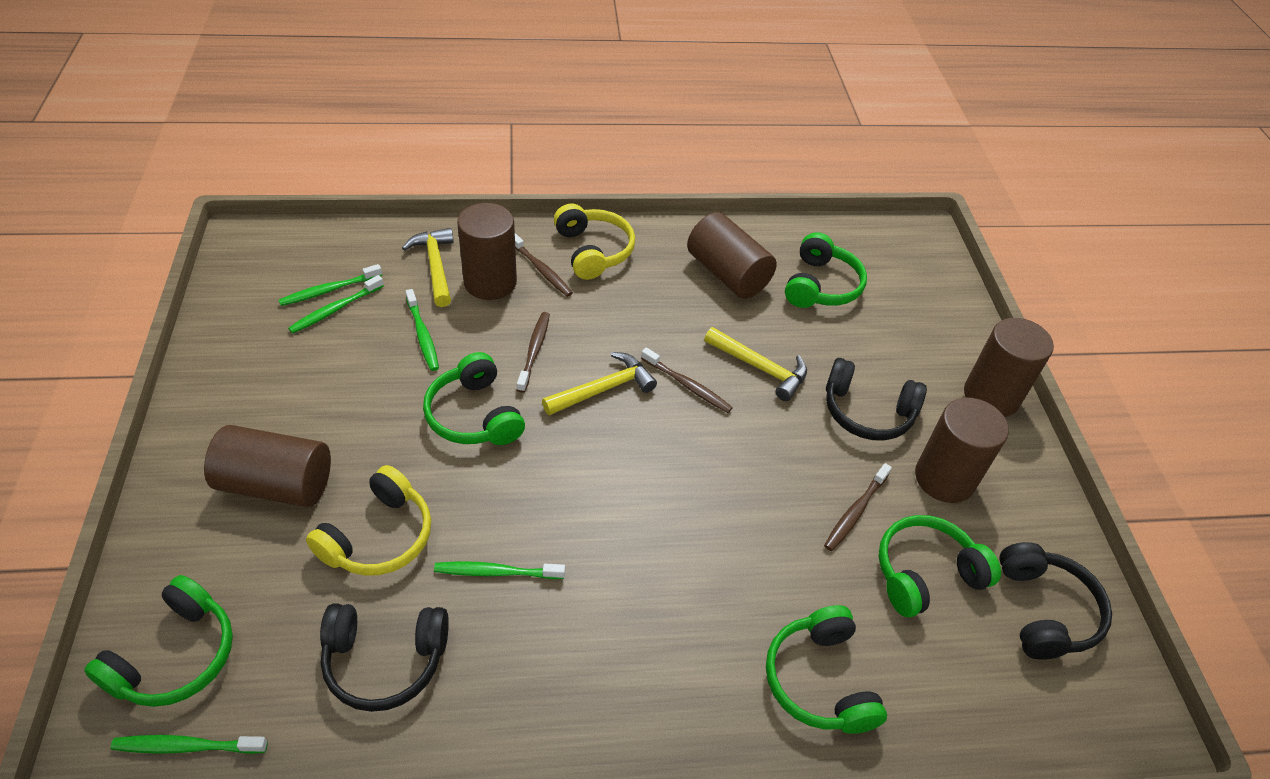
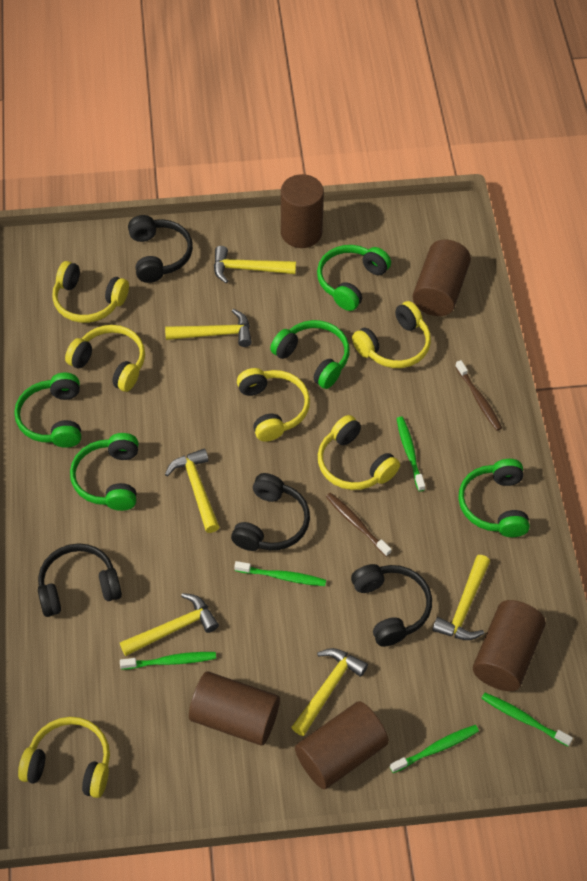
black headphones: 3 -> 4
brown toothbrush: 4 -> 2
yellow hammer: 3 -> 6
yellow headphones: 2 -> 6

